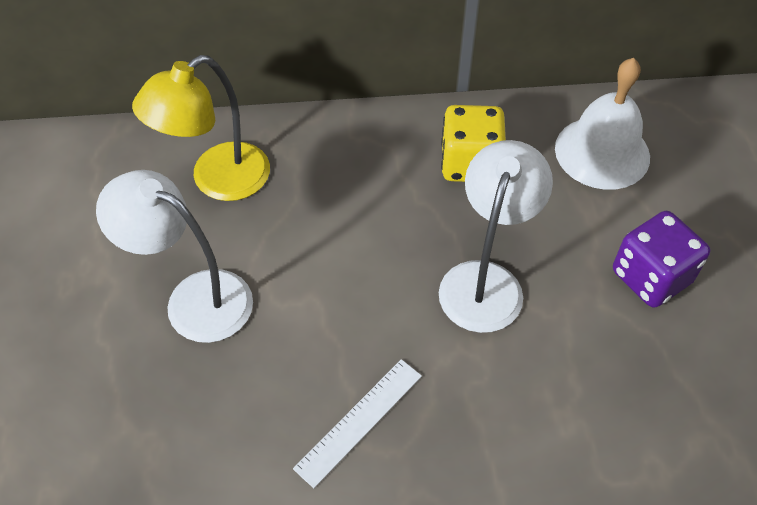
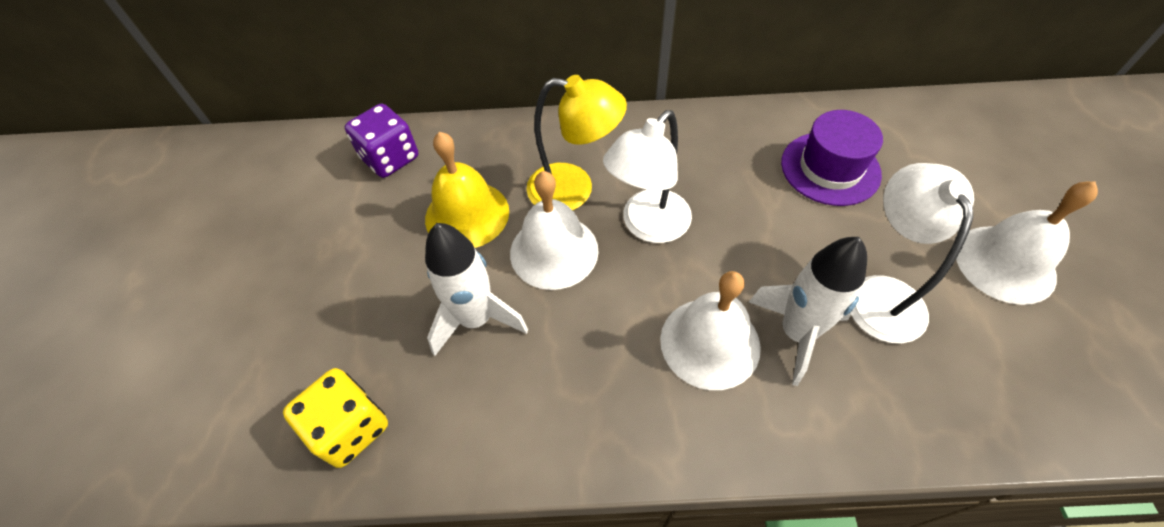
purple hat: 0 -> 1
white bell: 1 -> 3
white rocket: 0 -> 2
white ruler: 1 -> 0
yellow bell: 0 -> 1

